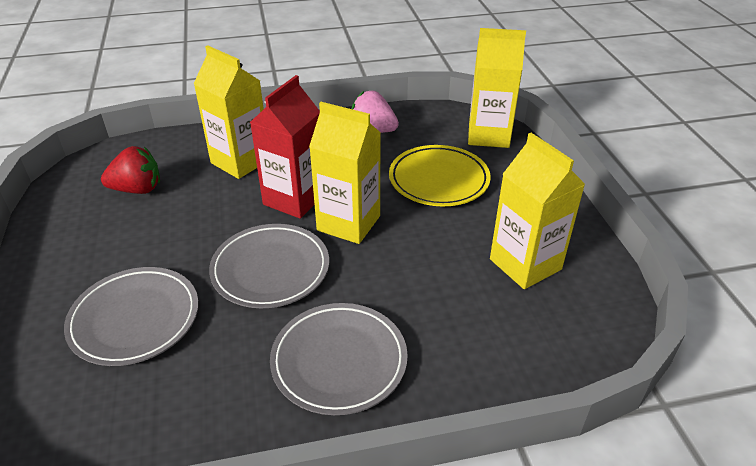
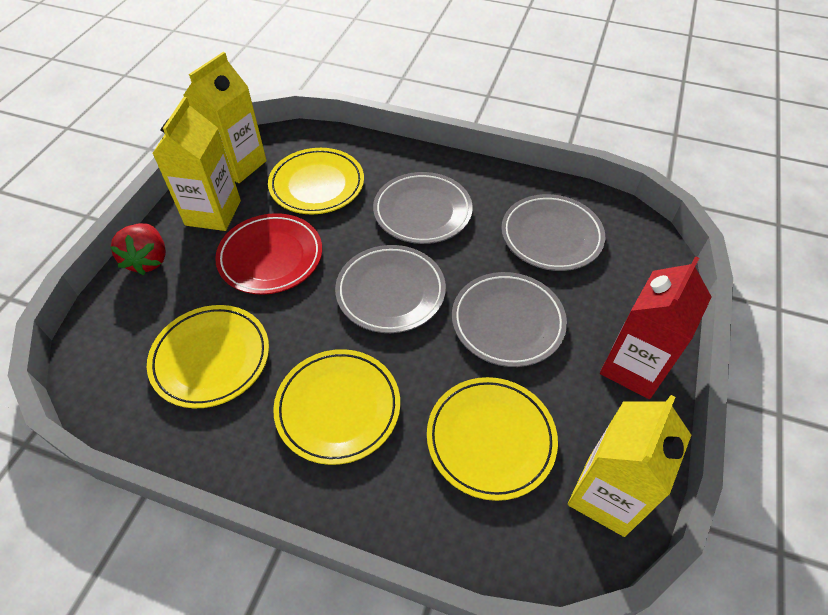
grey plate: 3 -> 4
pink strawberry: 1 -> 0
red plate: 0 -> 1
yellow carton: 4 -> 3
yellow plate: 1 -> 4

